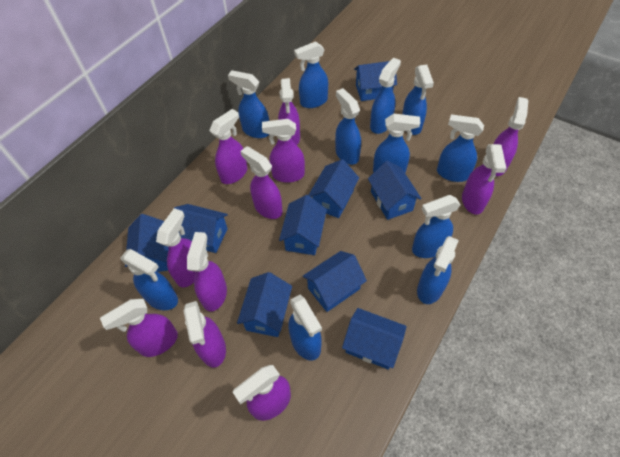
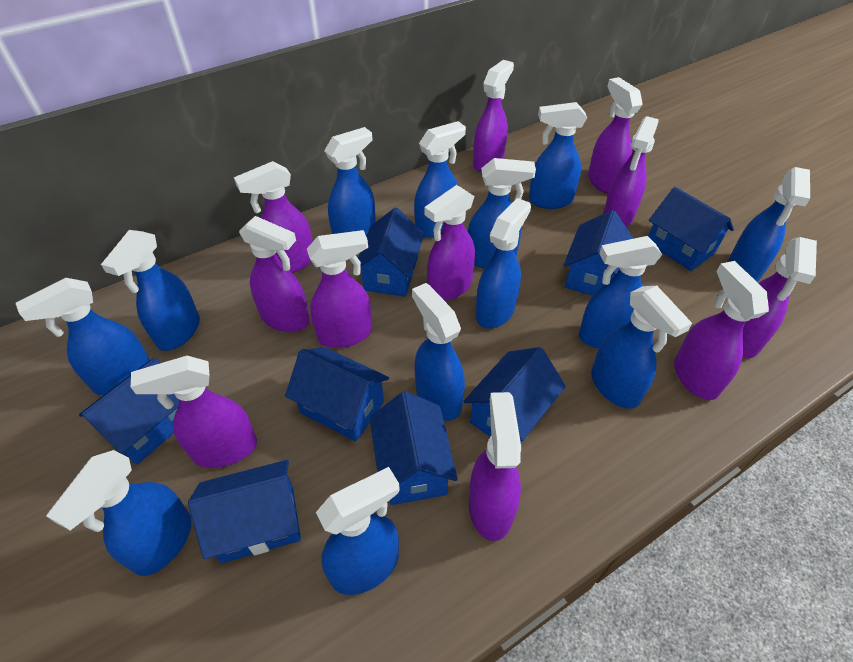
blue house: 9 -> 8
blue spray bottle: 11 -> 13

